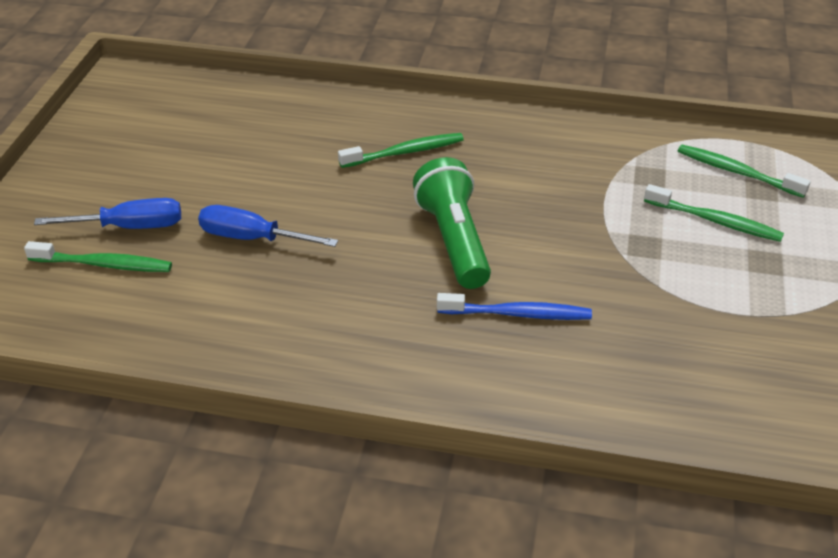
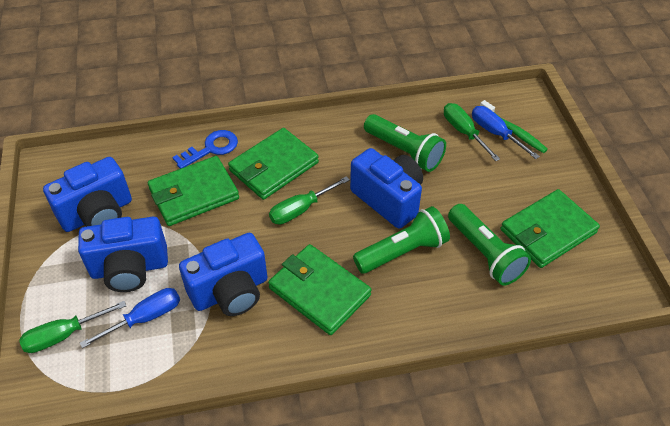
blue camera: 0 -> 4
blue key: 0 -> 1
blue toothbrush: 1 -> 0
green flashlight: 1 -> 3
green screwdriver: 0 -> 3
green toothbrush: 4 -> 1
green wallet: 0 -> 4

